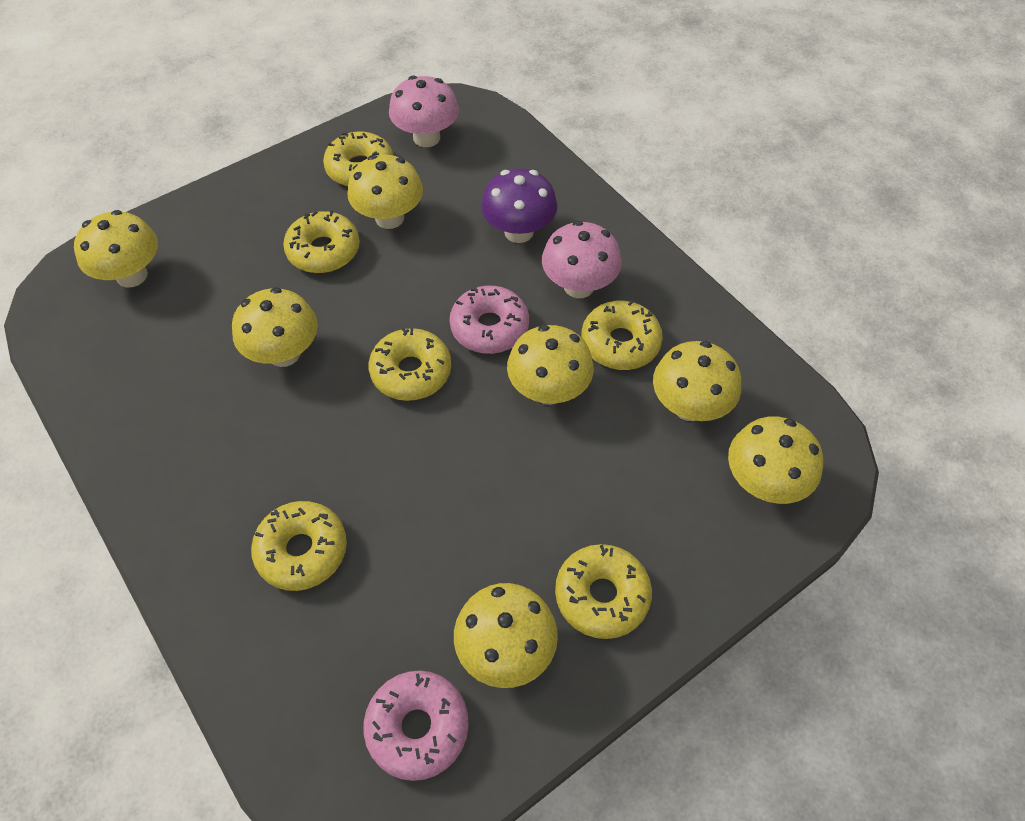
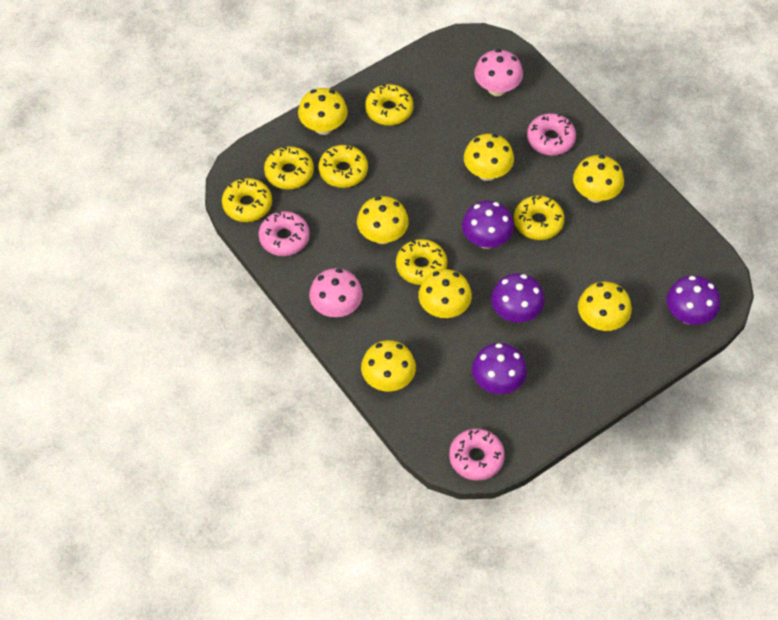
pink donut: 2 -> 3
purple mushroom: 1 -> 4

